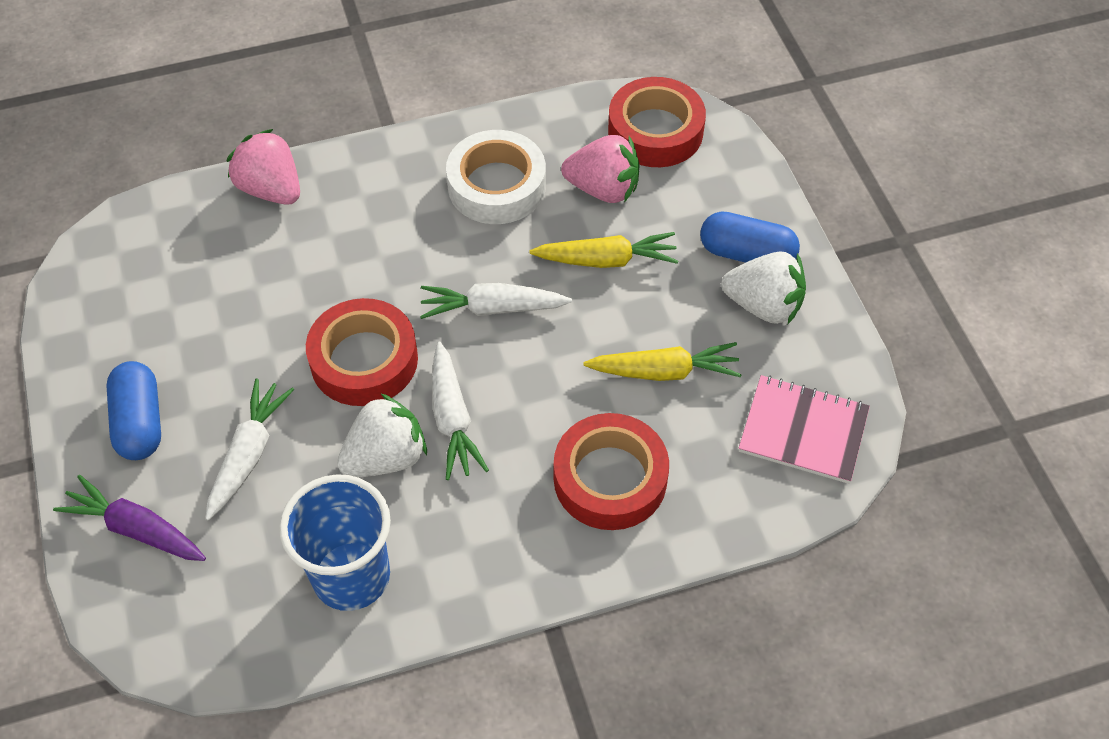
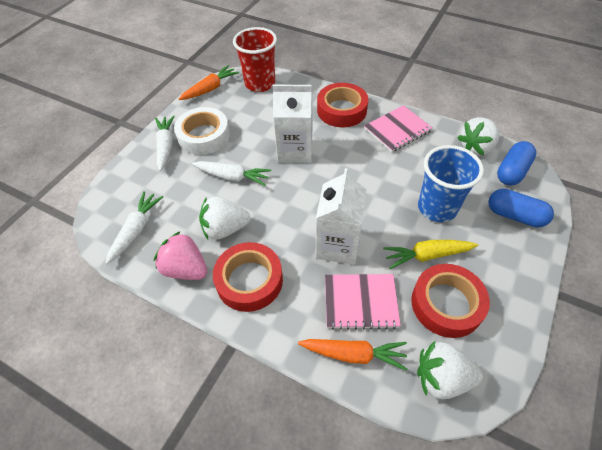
orange carrot: 0 -> 2
pink notebook: 1 -> 2
pink strawberry: 2 -> 1
purple carrot: 1 -> 0
red cup: 0 -> 1
white carton: 0 -> 2
white strawberry: 2 -> 3
yellow carrot: 2 -> 1

